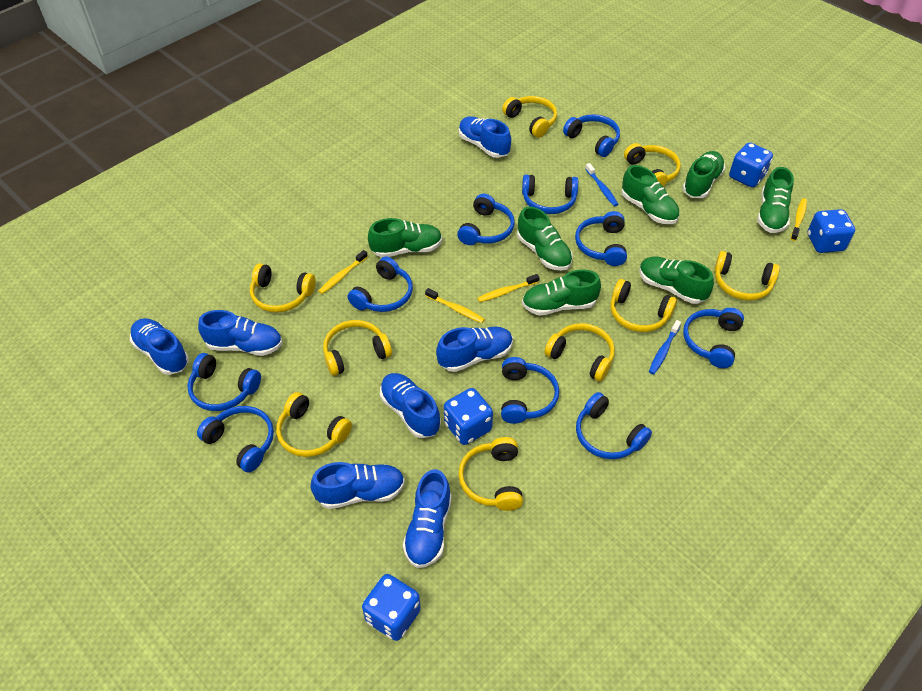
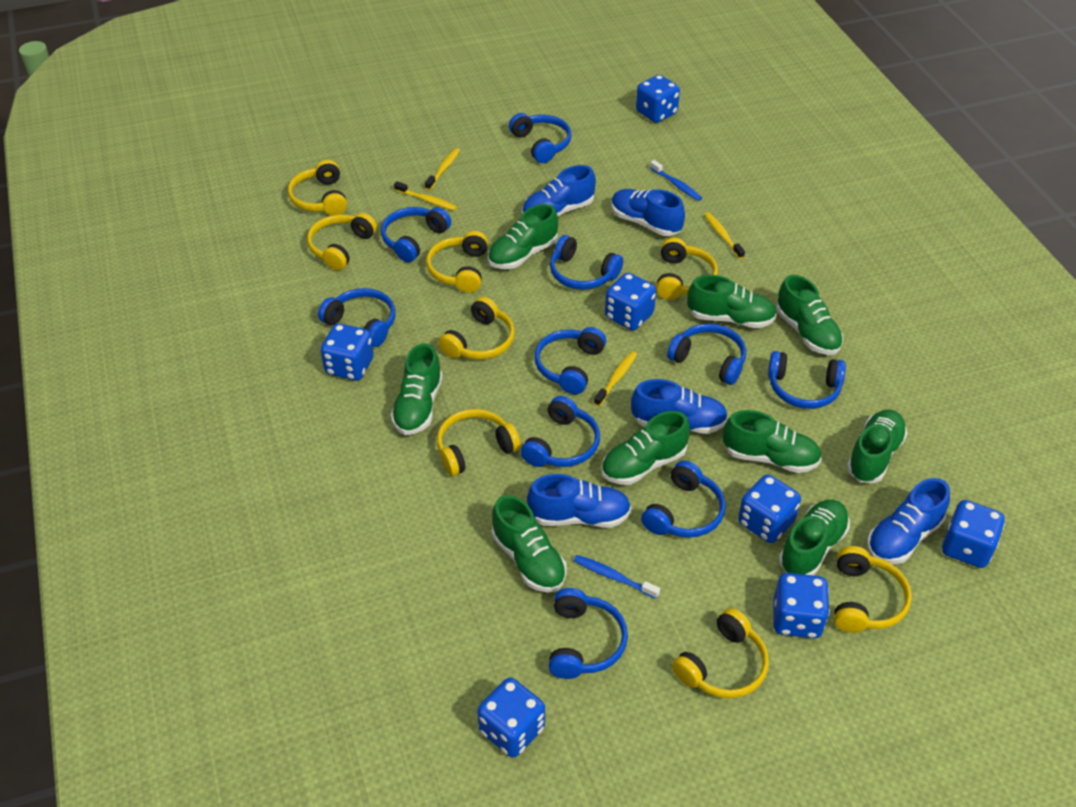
blue dice: 4 -> 7
blue shoe: 7 -> 5
green shoe: 7 -> 9
yellow headphones: 9 -> 8

